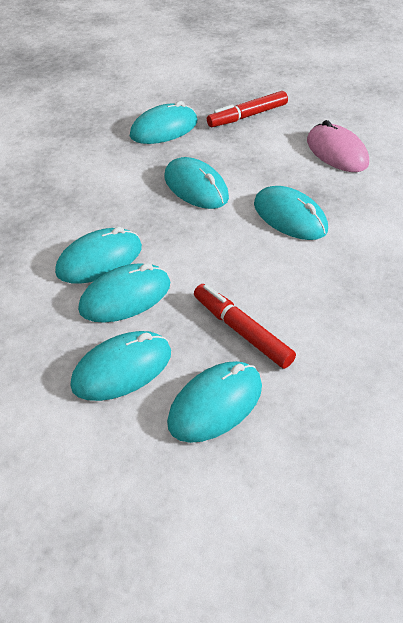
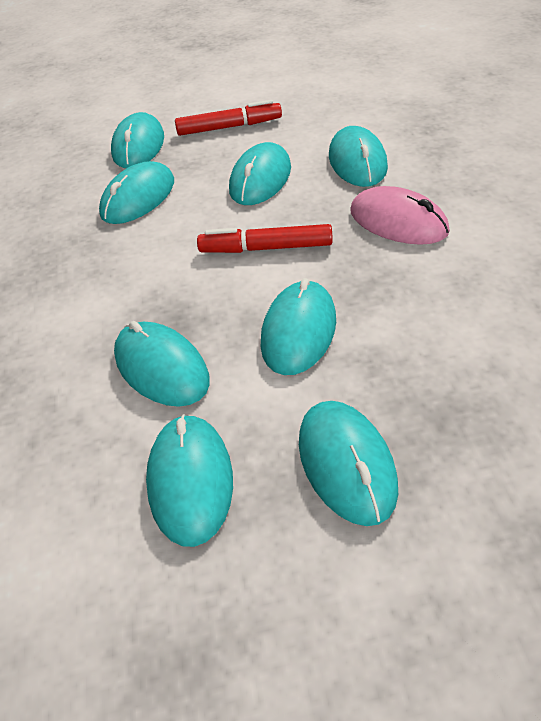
turquoise mouse: 7 -> 8

